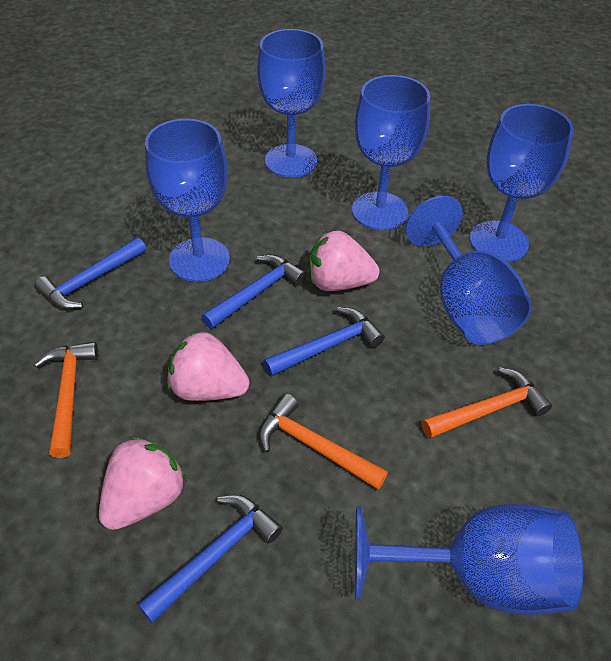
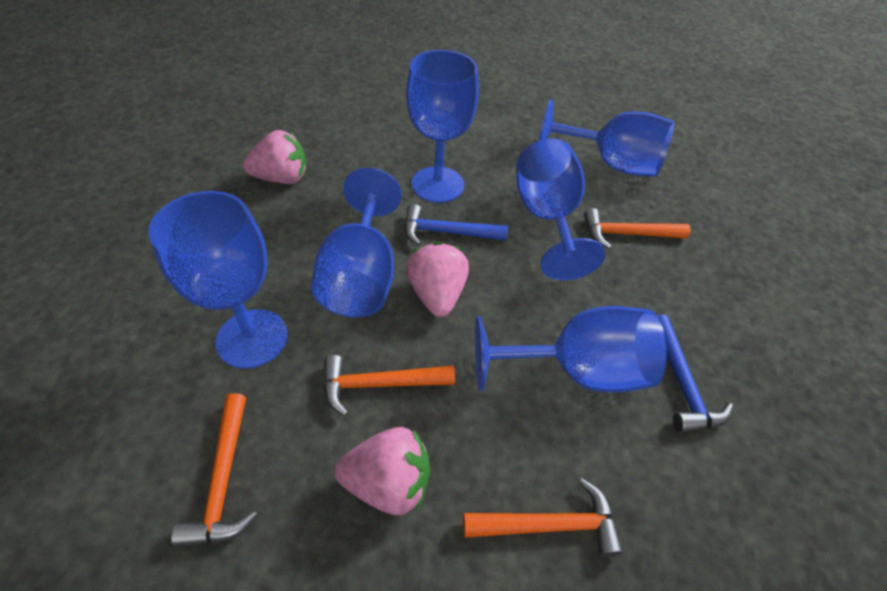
blue hammer: 4 -> 2
orange hammer: 3 -> 4

